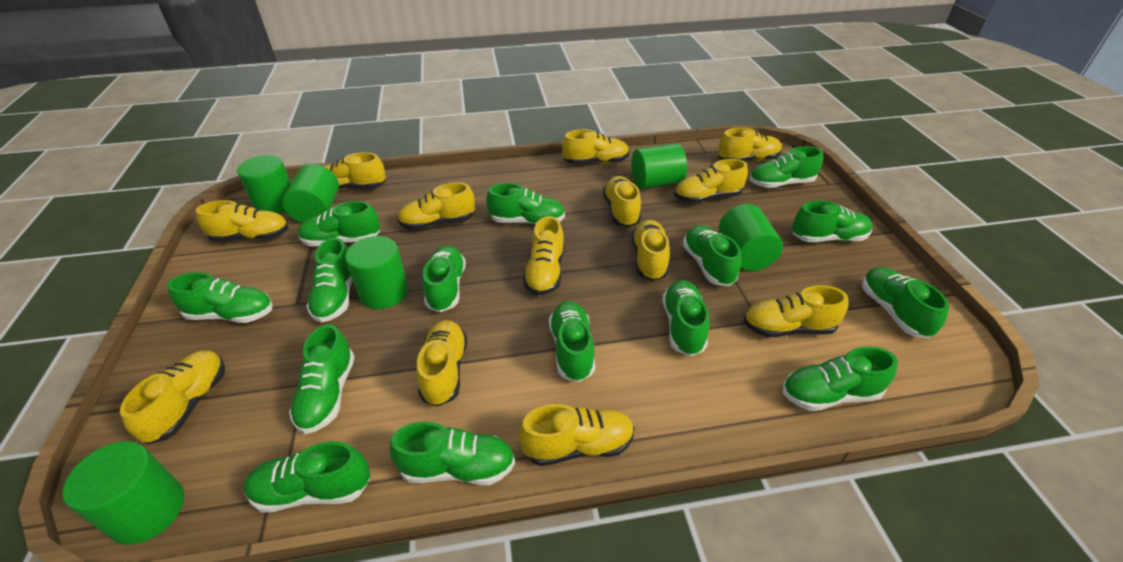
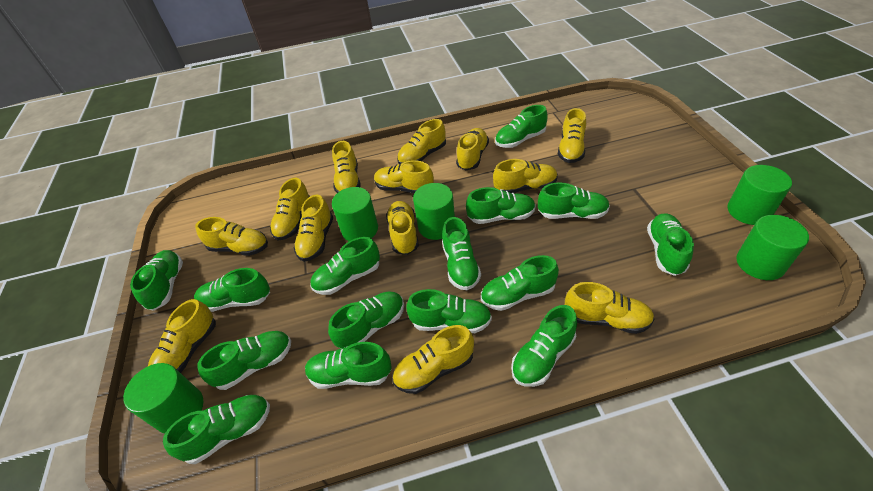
green cylinder: 6 -> 5

